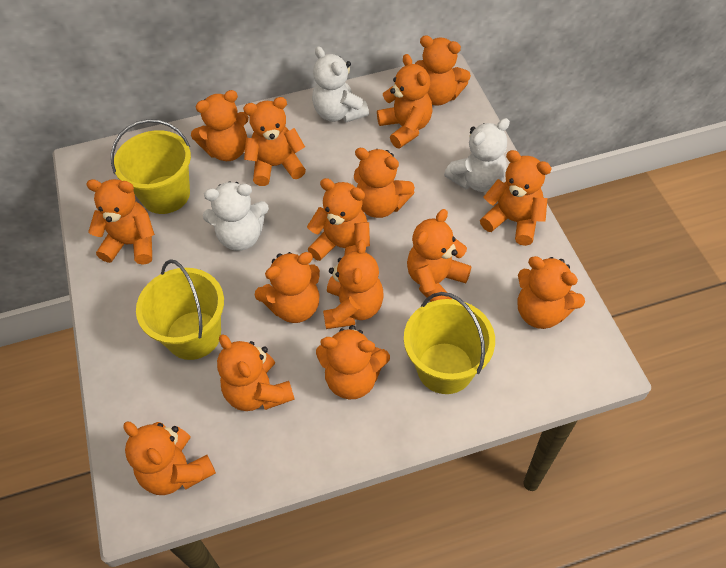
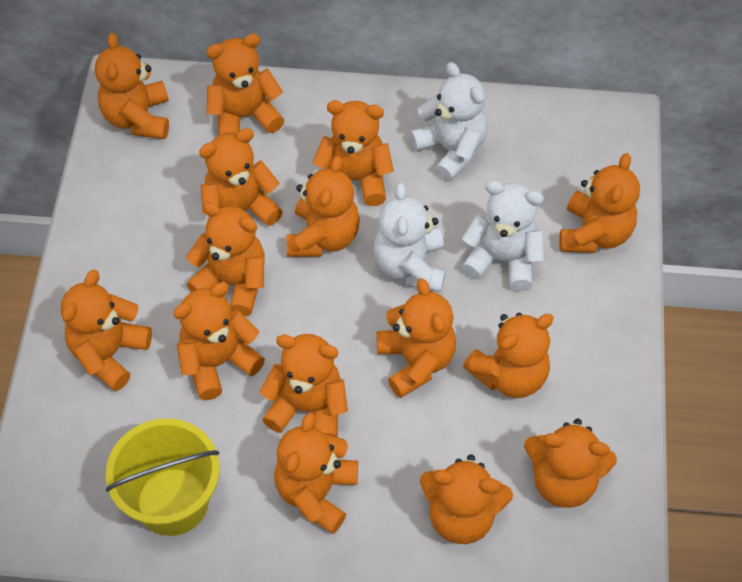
yellow bucket: 3 -> 1

